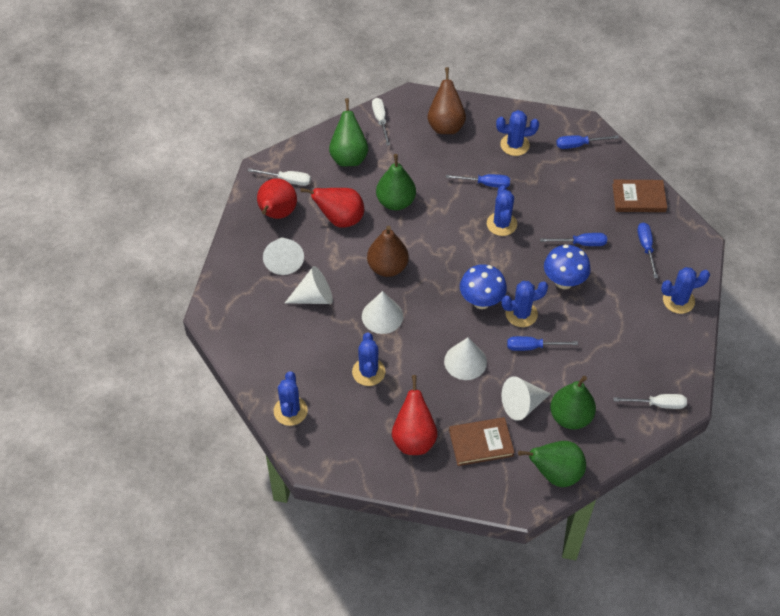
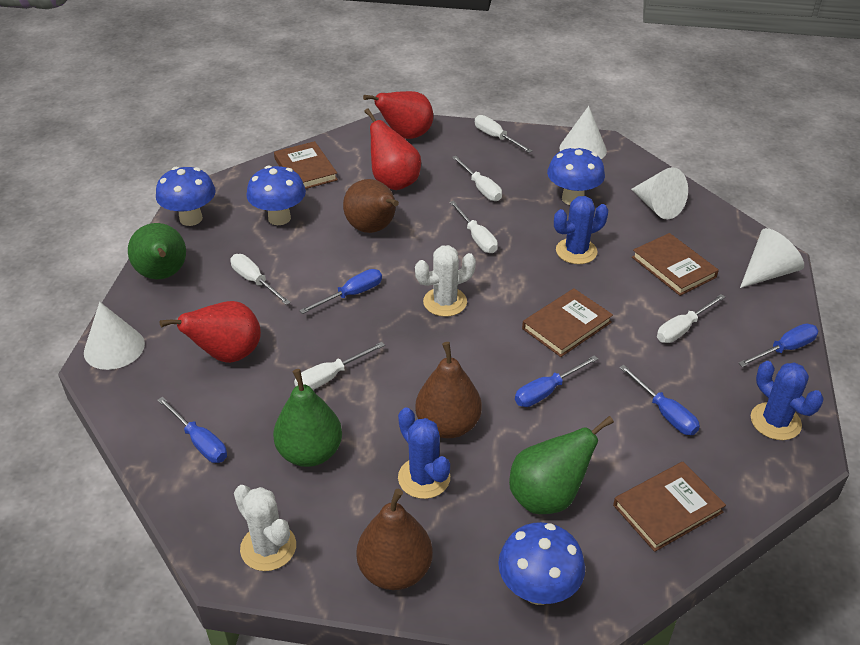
blue cactus: 6 -> 3
blue mushroom: 2 -> 4
brown book: 2 -> 4
brown pear: 2 -> 3
green pear: 4 -> 3
white cactus: 0 -> 2
white cone: 5 -> 4
white screwdriver: 3 -> 6

